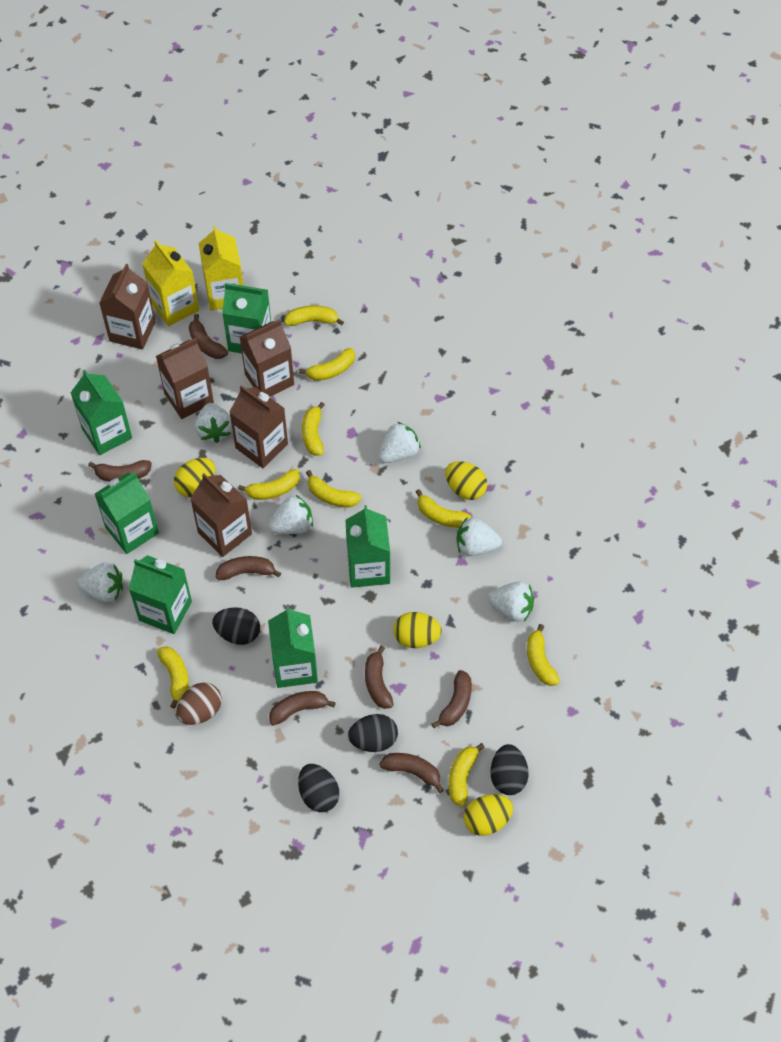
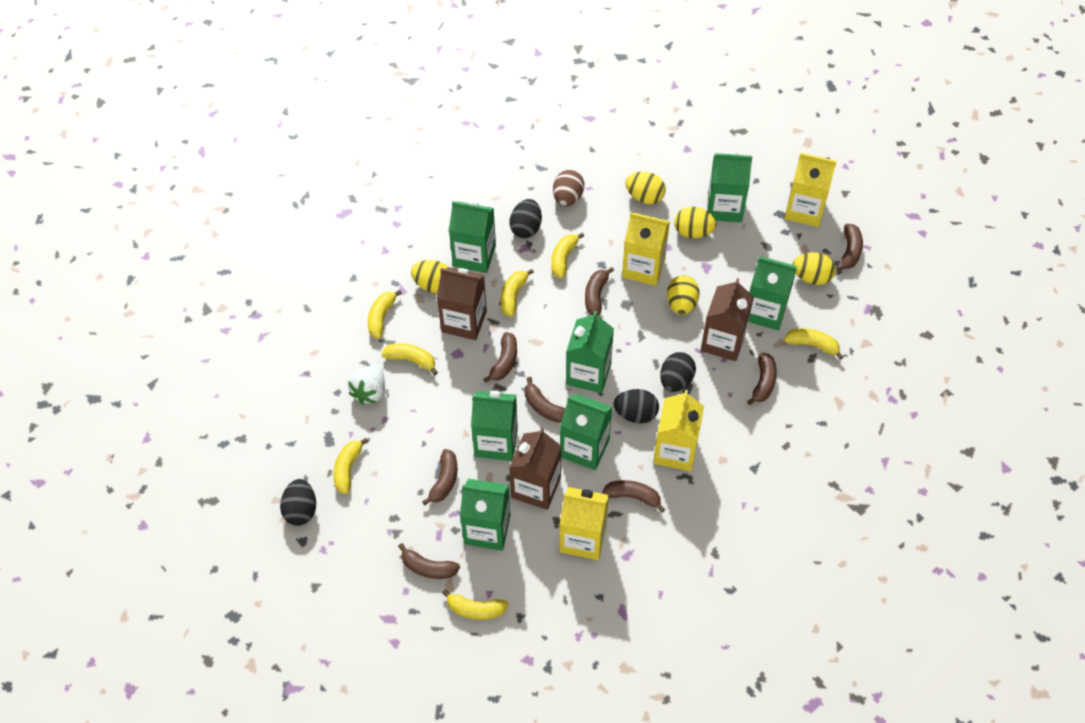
brown banana: 7 -> 8
brown carton: 5 -> 3
green carton: 6 -> 7
white strawberry: 6 -> 1
yellow banana: 9 -> 7
yellow carton: 2 -> 4
yellow egg: 4 -> 5

